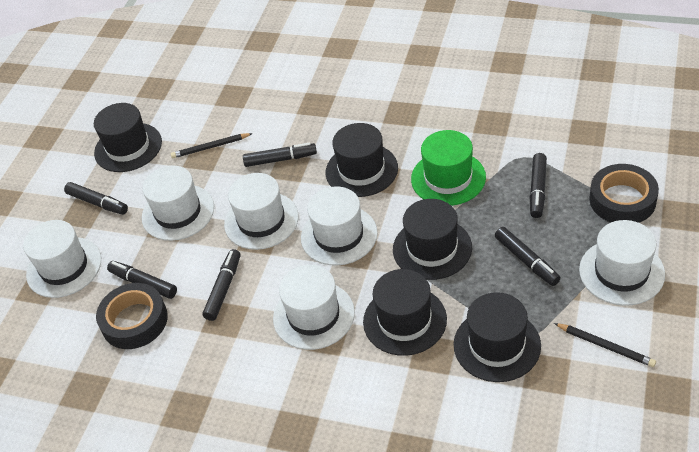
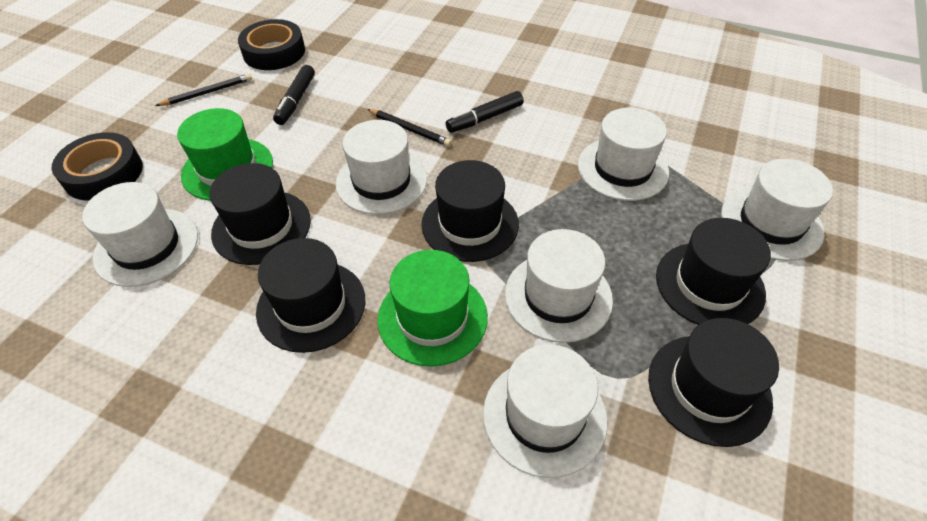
black marker: 6 -> 2
green hat: 1 -> 2

